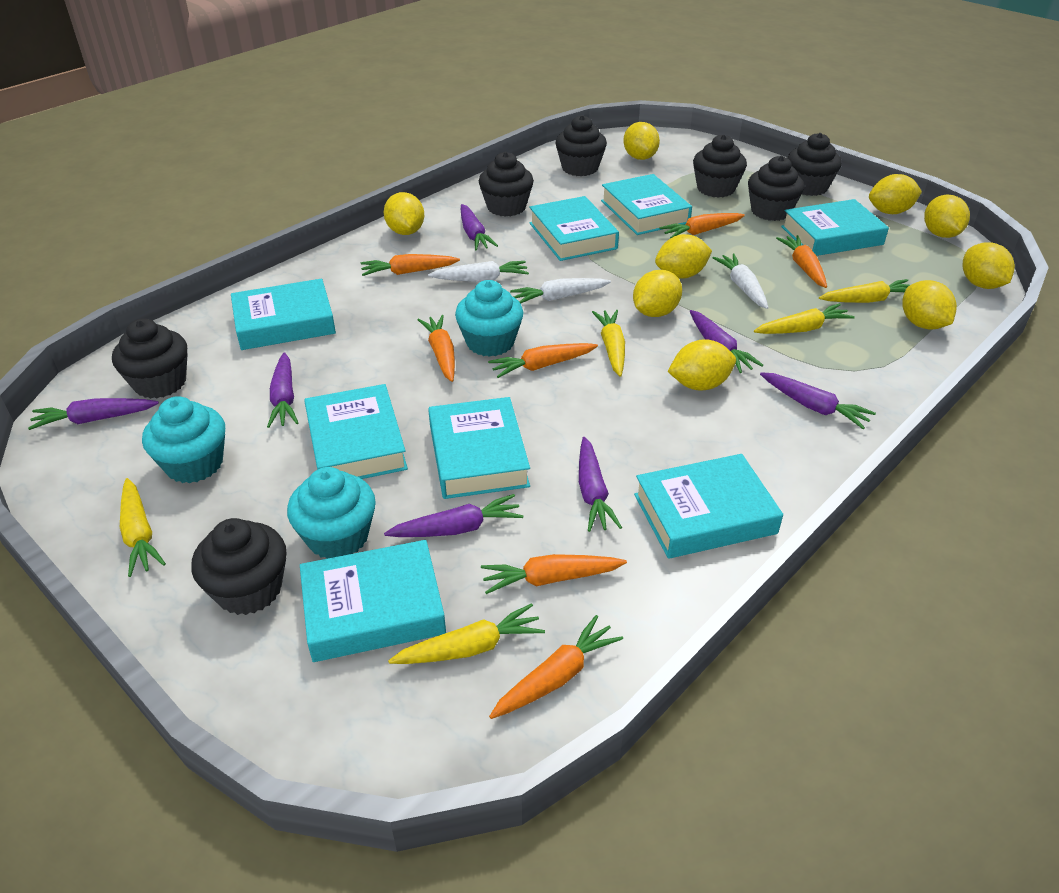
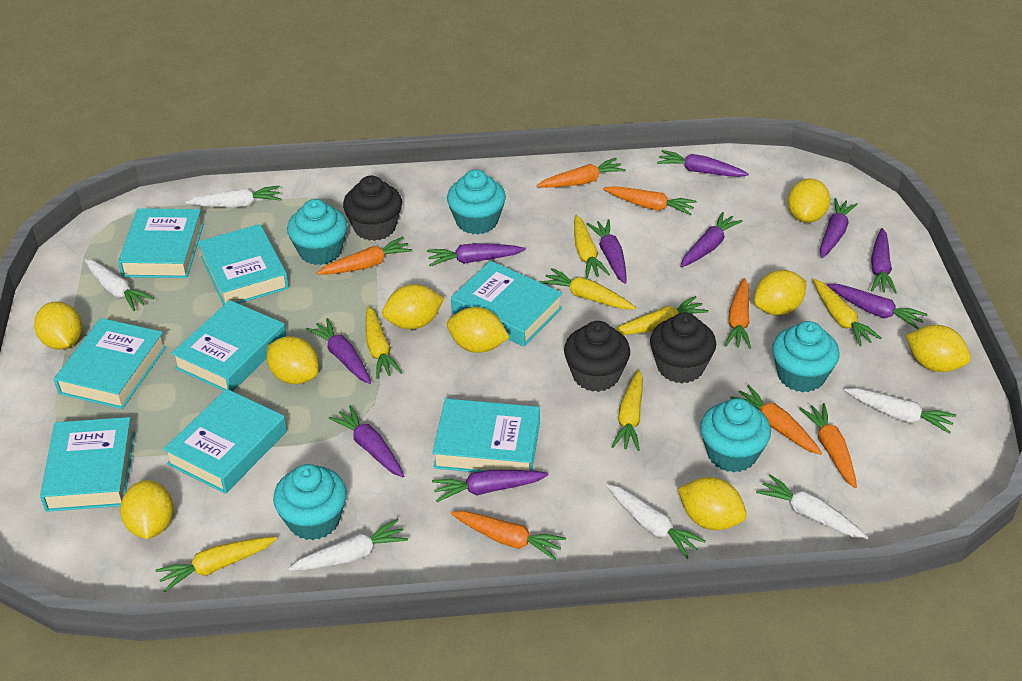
black cupcake: 7 -> 3
purple carrot: 7 -> 10
turquoise cupcake: 3 -> 5
white carrot: 3 -> 6
yellow carrot: 5 -> 7

